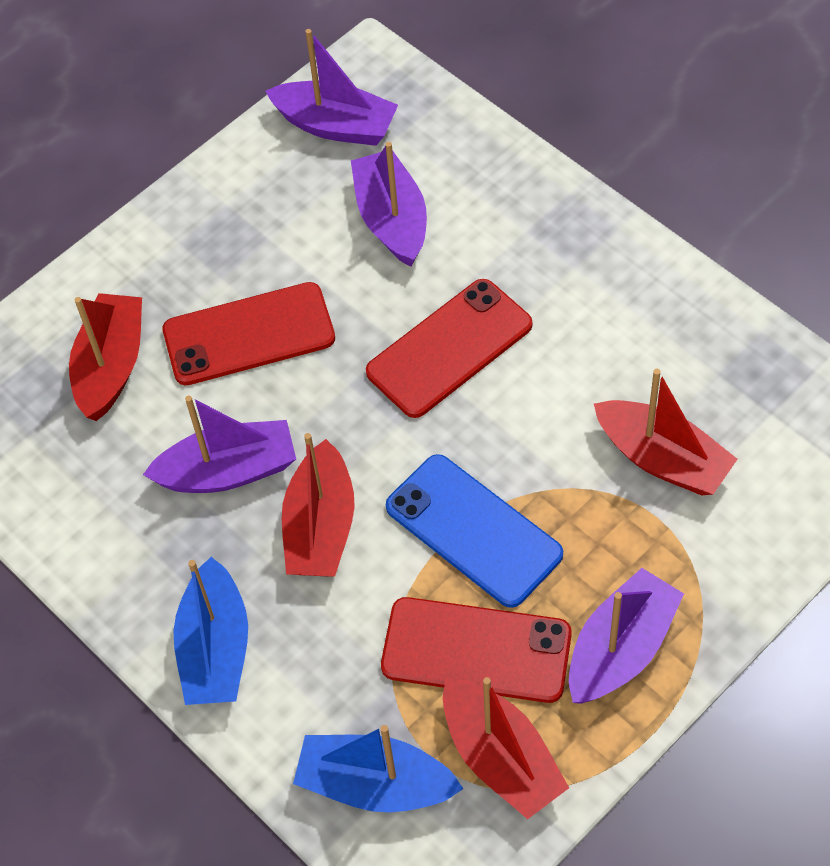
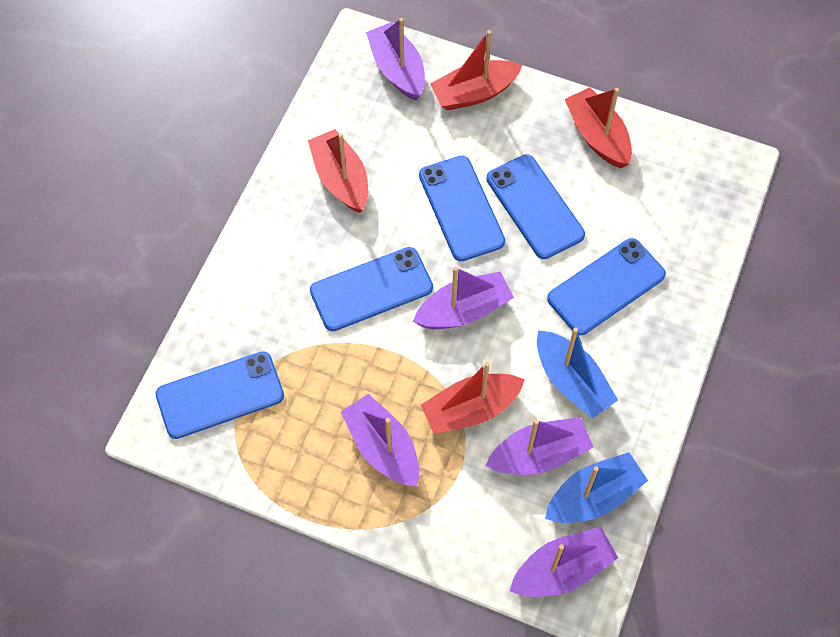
blue phone: 1 -> 5
purple boat: 4 -> 5
red phone: 3 -> 0

